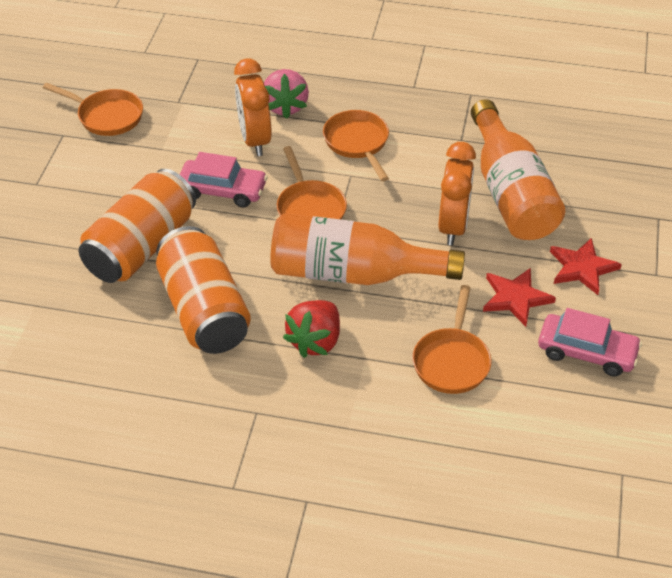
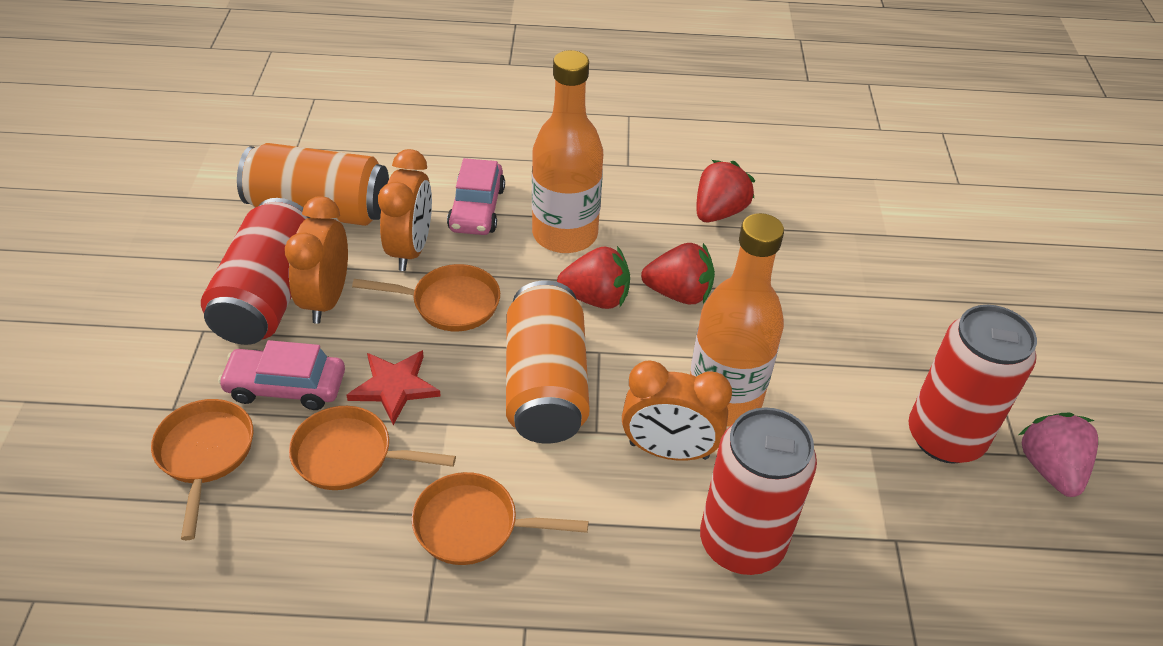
orange clock: 2 -> 3
red can: 0 -> 3
red star: 2 -> 1
red strawberry: 1 -> 3

